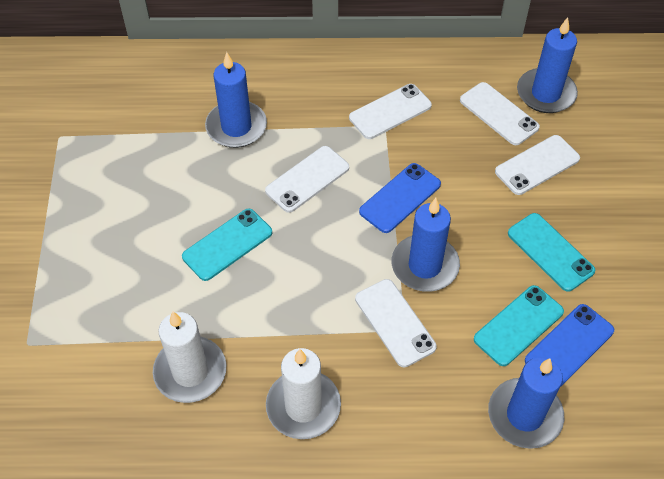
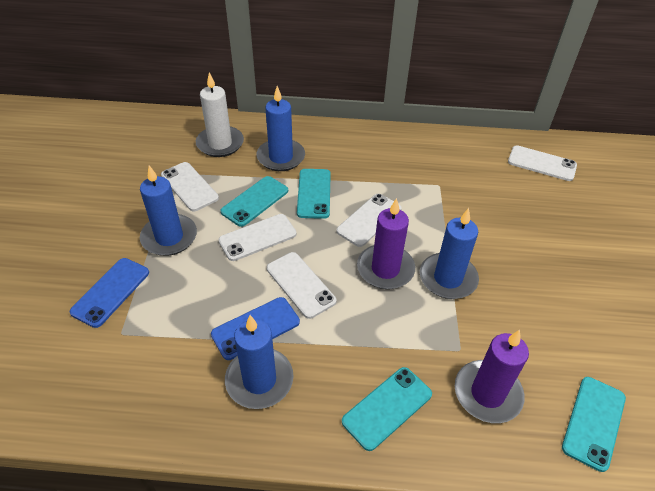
purple candle: 0 -> 2
turquoise phone: 3 -> 4
white candle: 2 -> 1

